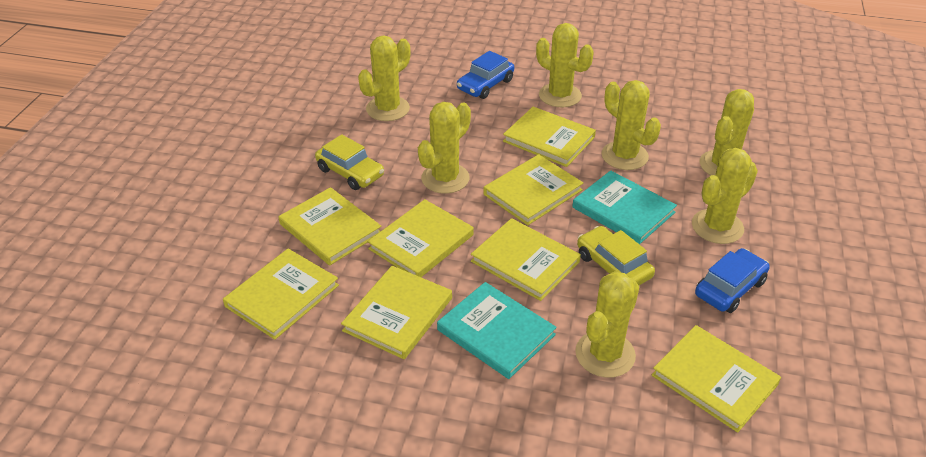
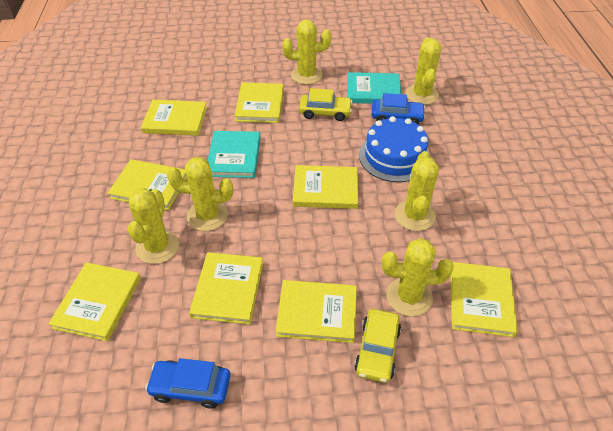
blue cake: 0 -> 1
yellow cactus: 7 -> 6

